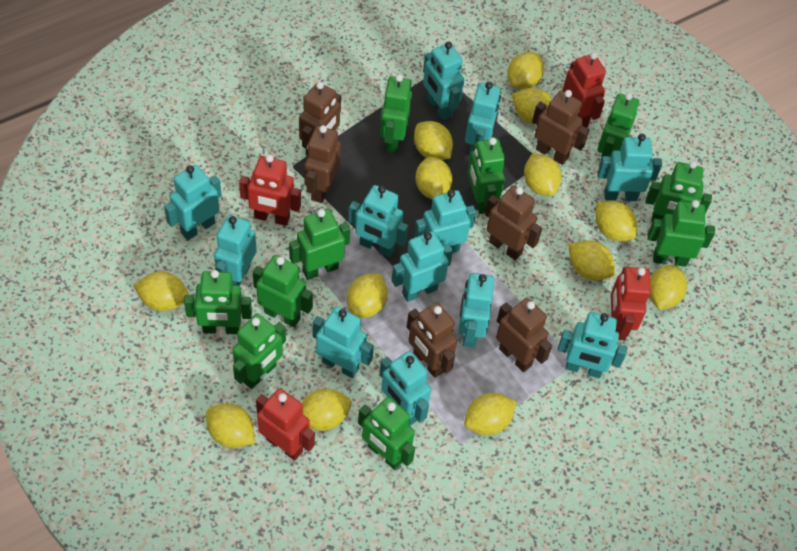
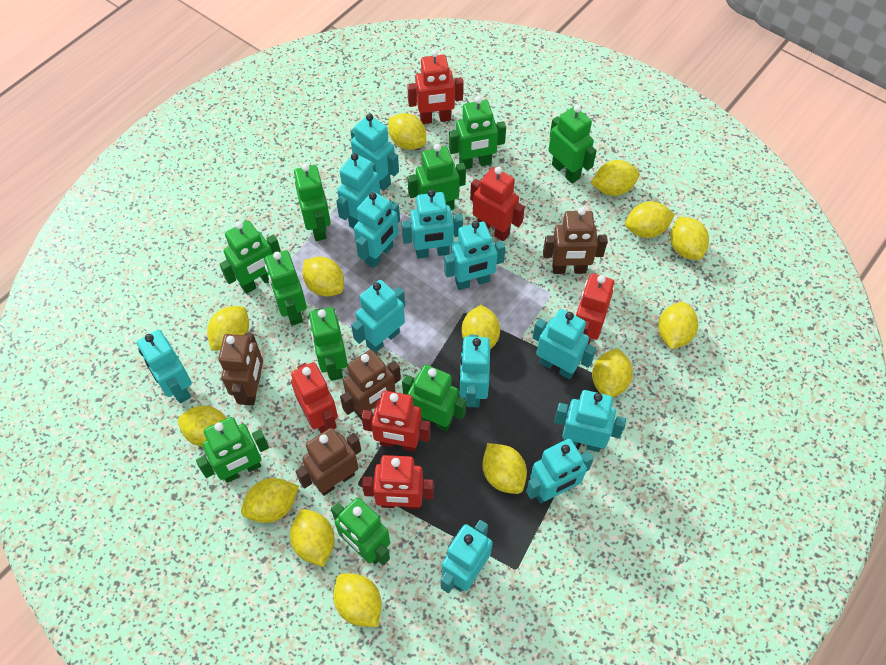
brown robot: 6 -> 4
red robot: 4 -> 6
yellow lemon: 13 -> 14

